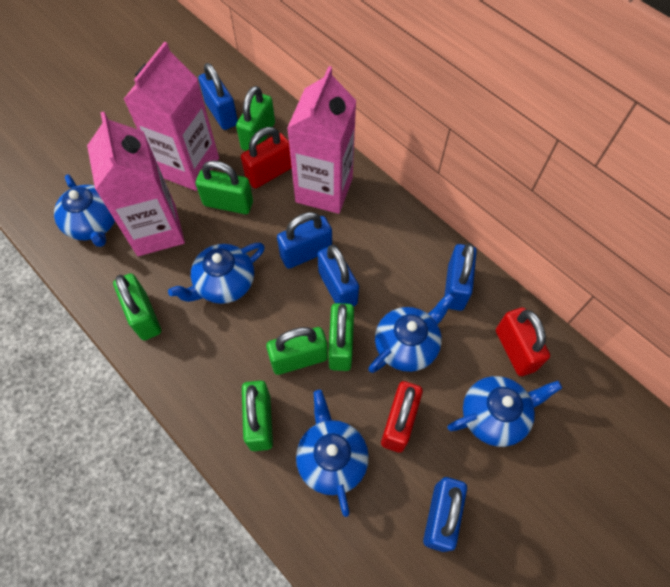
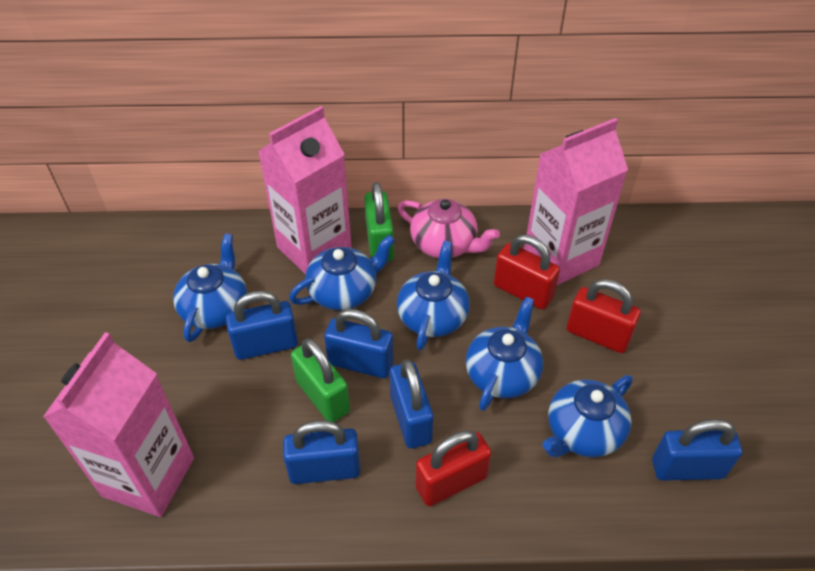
green padlock: 6 -> 2
pink teapot: 0 -> 1

